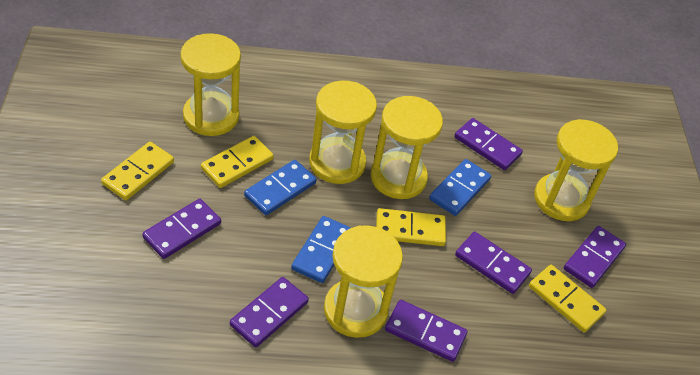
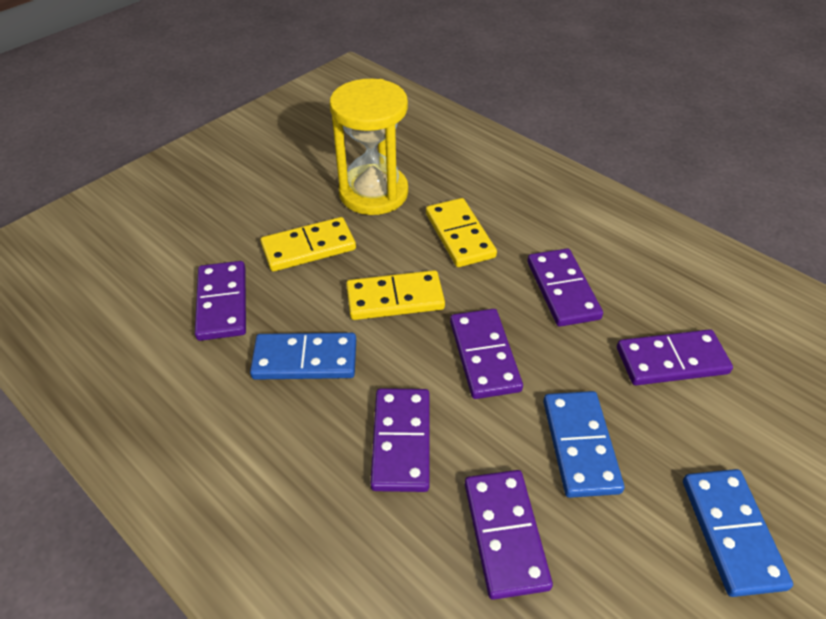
yellow domino: 4 -> 3
yellow hourglass: 5 -> 1

